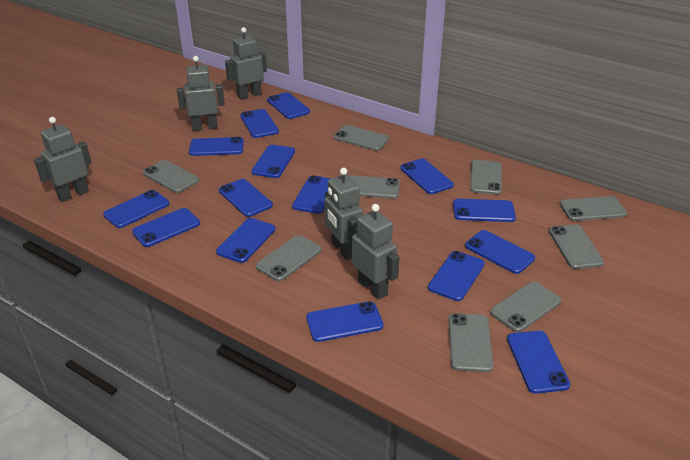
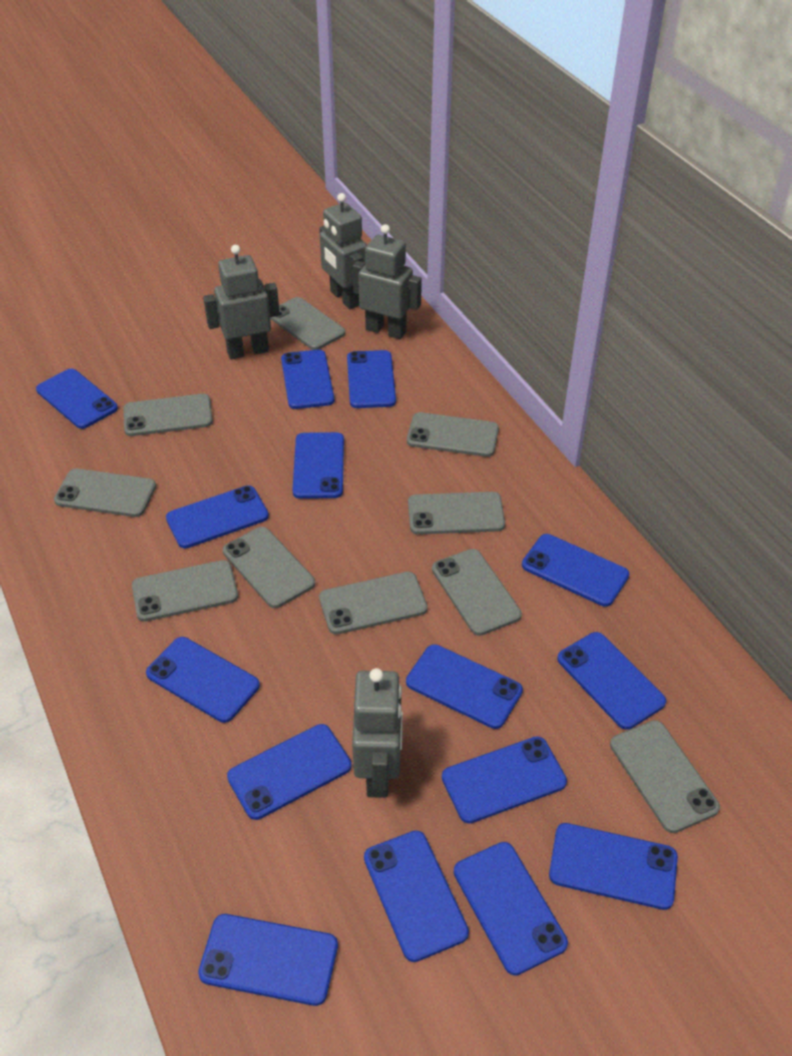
grey phone: 9 -> 10
grey robot: 5 -> 4

